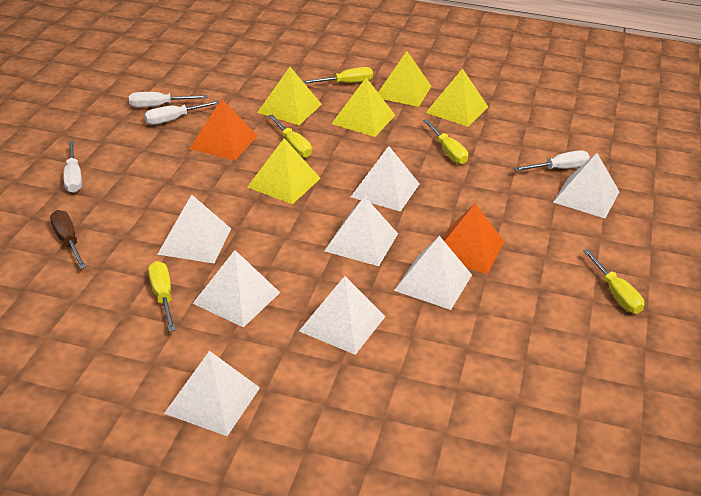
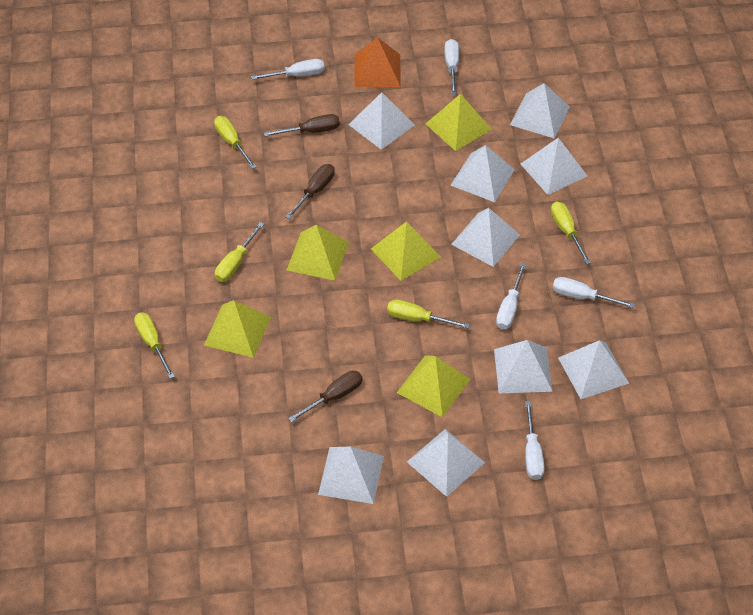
brown screwdriver: 1 -> 3
orange pyramid: 2 -> 1
white pyramid: 8 -> 9
white screwdriver: 4 -> 5

